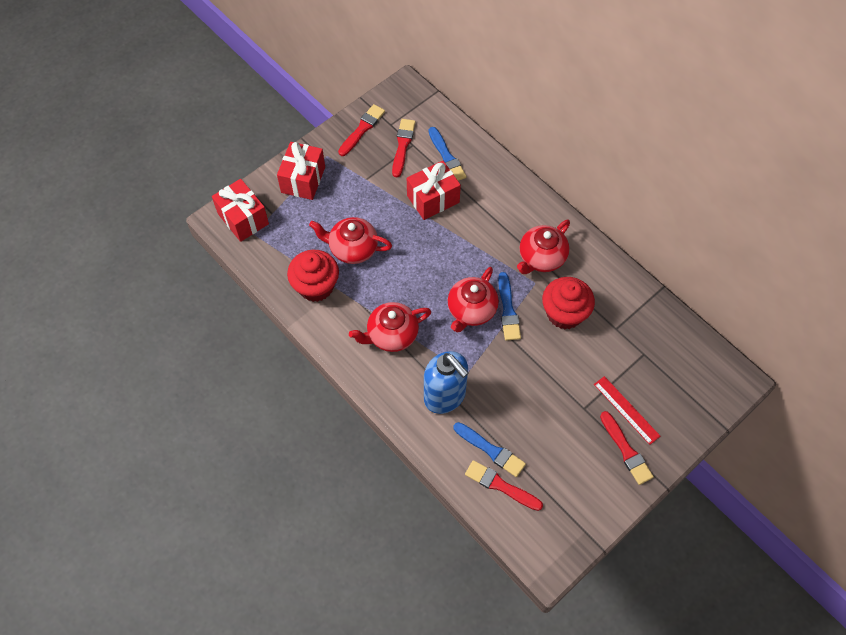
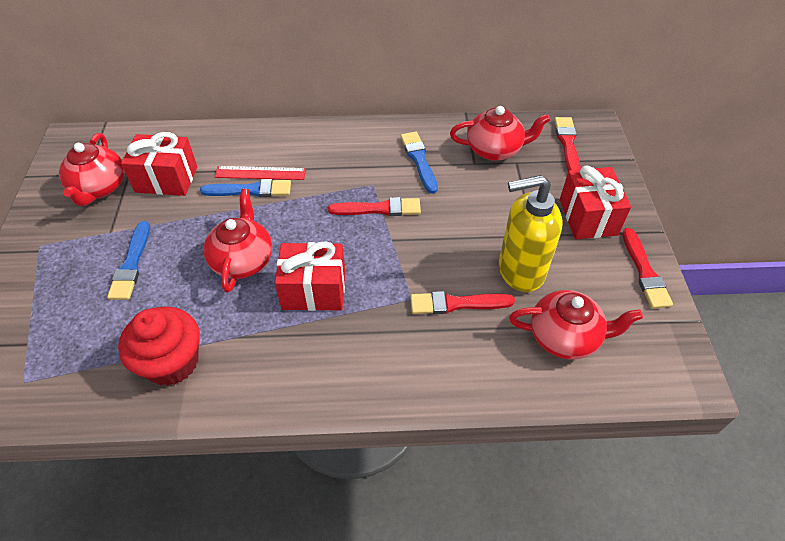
blue soap dispenser: 1 -> 0
red cupcake: 2 -> 1
yellow soap dispenser: 0 -> 1

